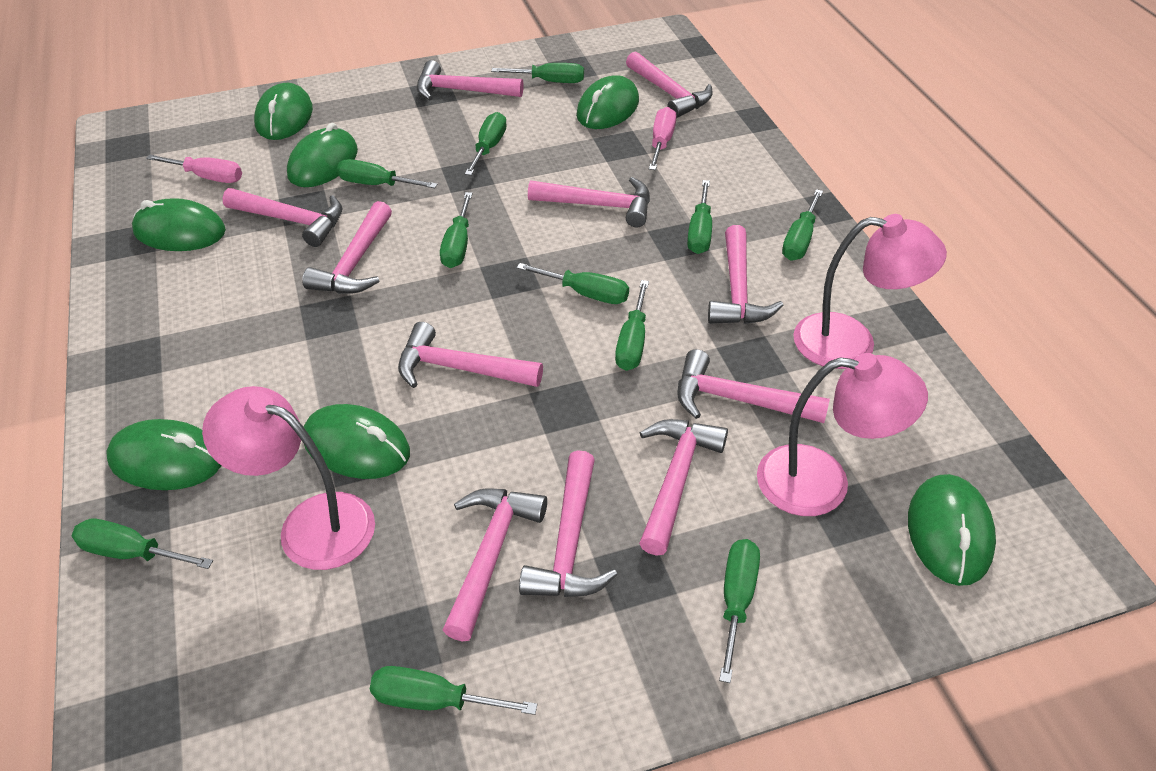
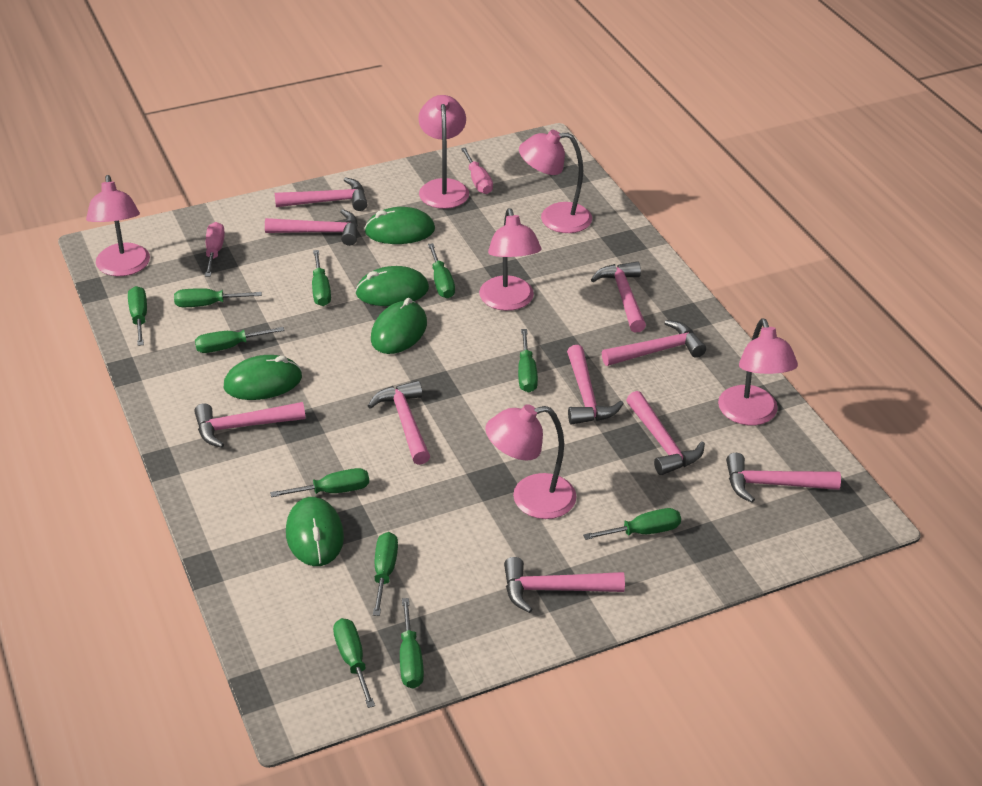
green mouse: 7 -> 5
pink hammer: 11 -> 10
pink lamp: 3 -> 6

